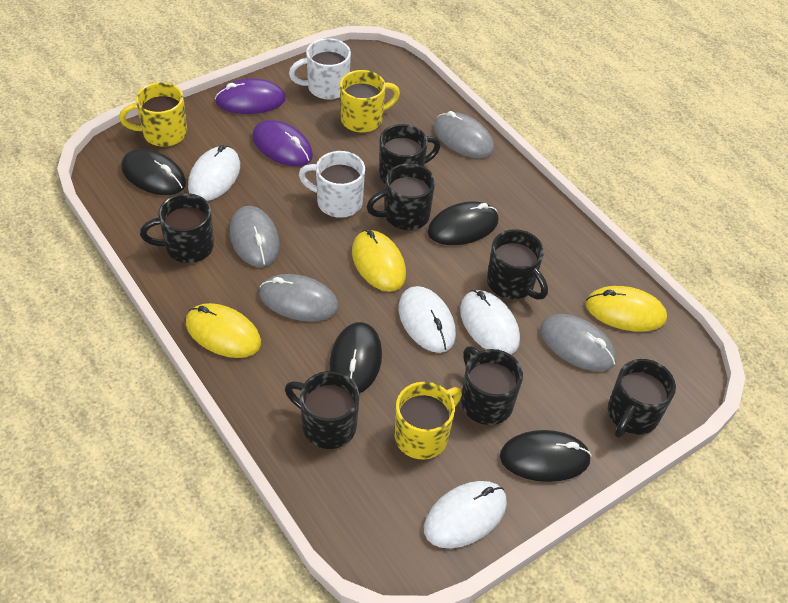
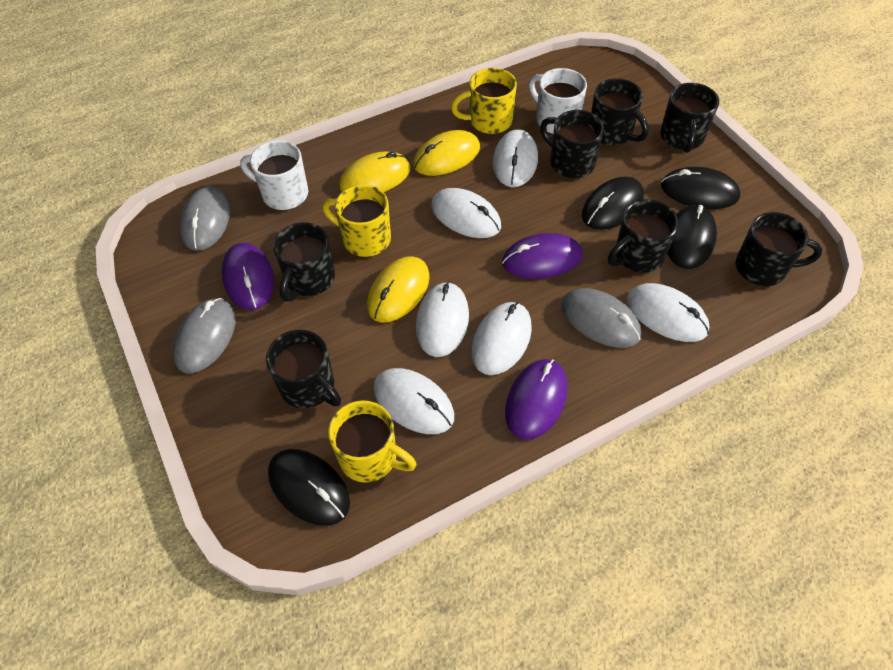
grey mouse: 4 -> 3
purple mouse: 2 -> 3
white mouse: 4 -> 6

